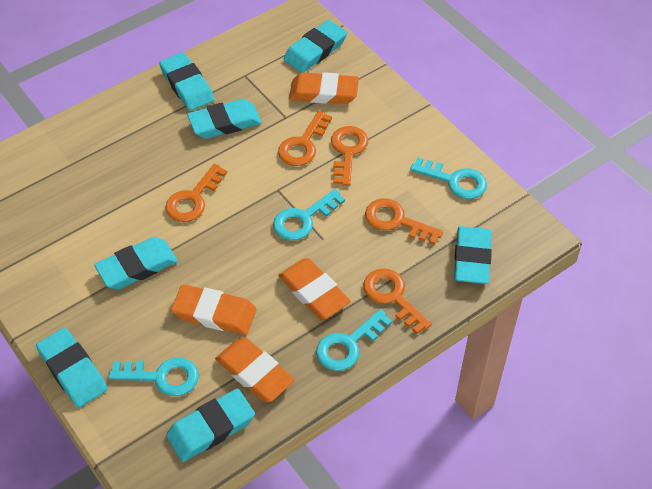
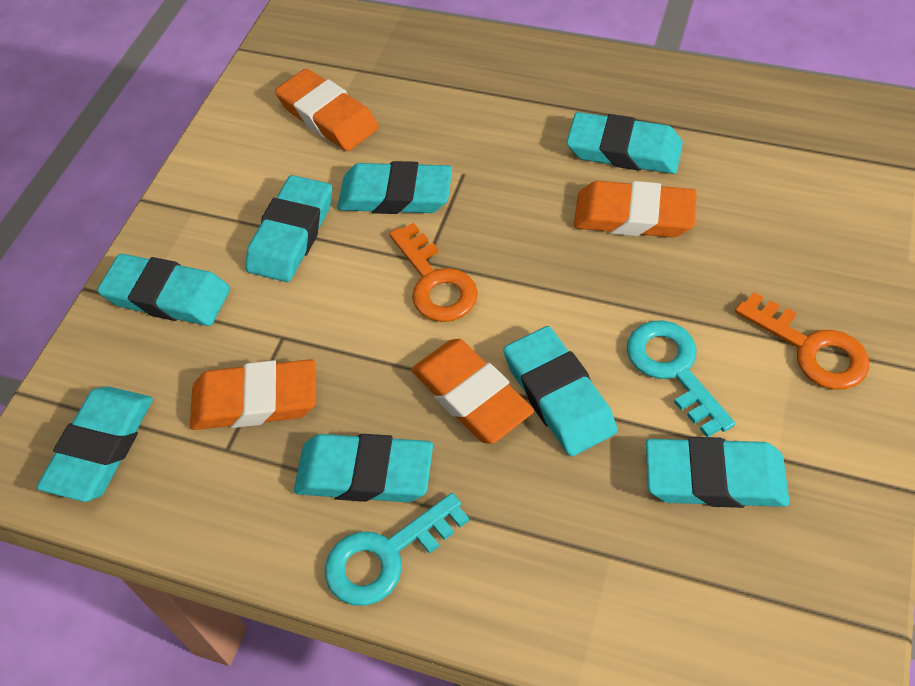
orange key: 5 -> 2
turquoise eraser: 7 -> 8
turquoise key: 4 -> 2

